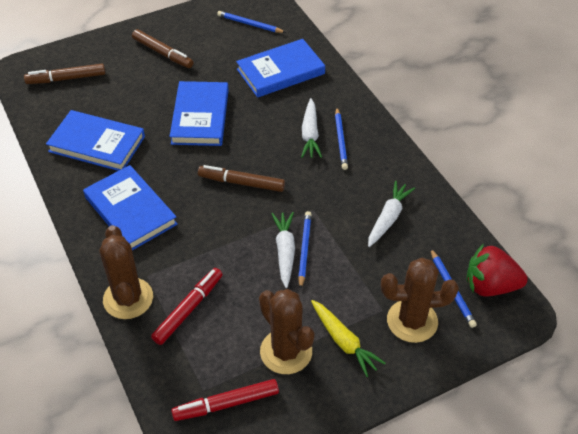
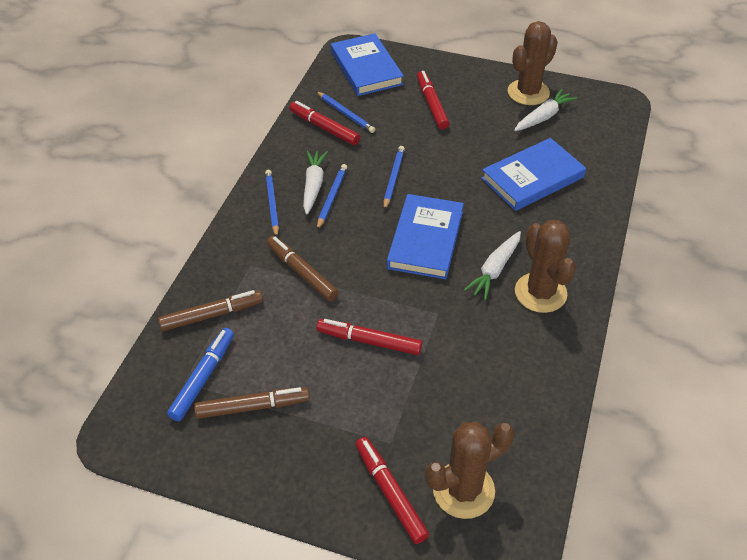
blue book: 4 -> 3
blue marker: 0 -> 1
red marker: 2 -> 4
red strawberry: 1 -> 0
yellow carrot: 1 -> 0

